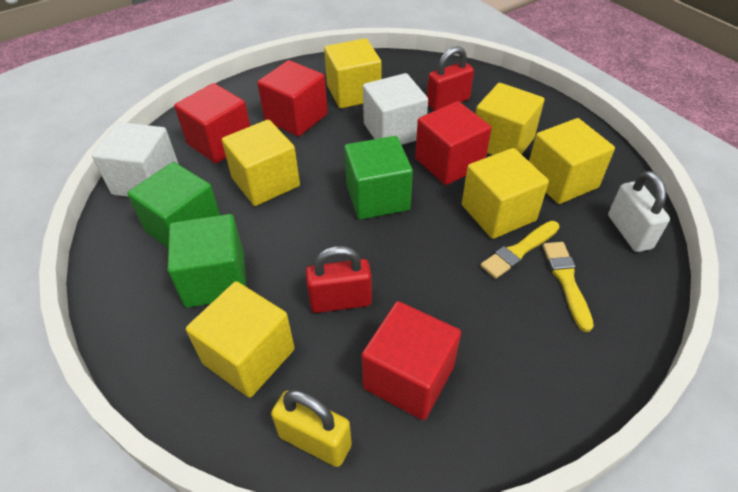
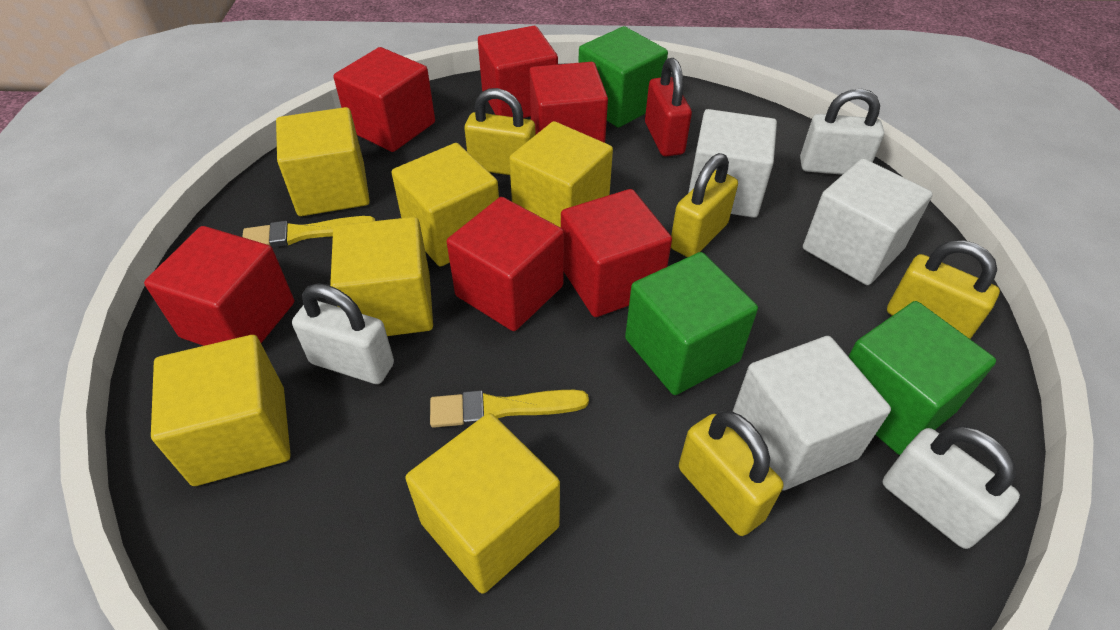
red cube: 4 -> 6
red padlock: 2 -> 1
white cube: 2 -> 3
white padlock: 1 -> 3
yellow padlock: 1 -> 4

